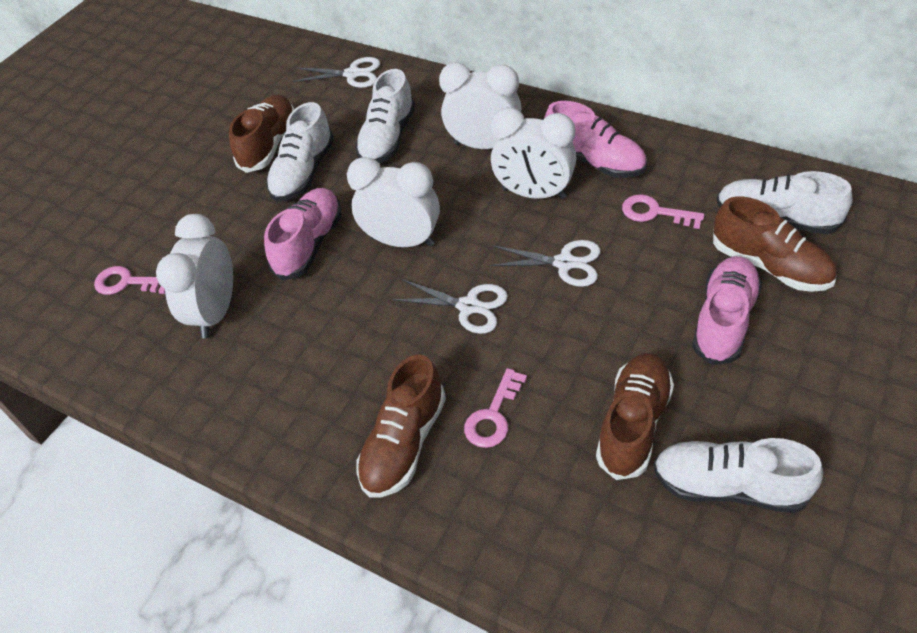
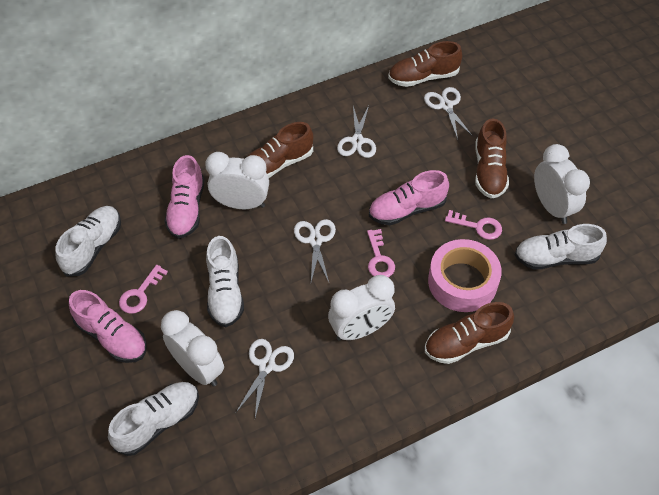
pink tape: 0 -> 1
white scissors: 3 -> 4

